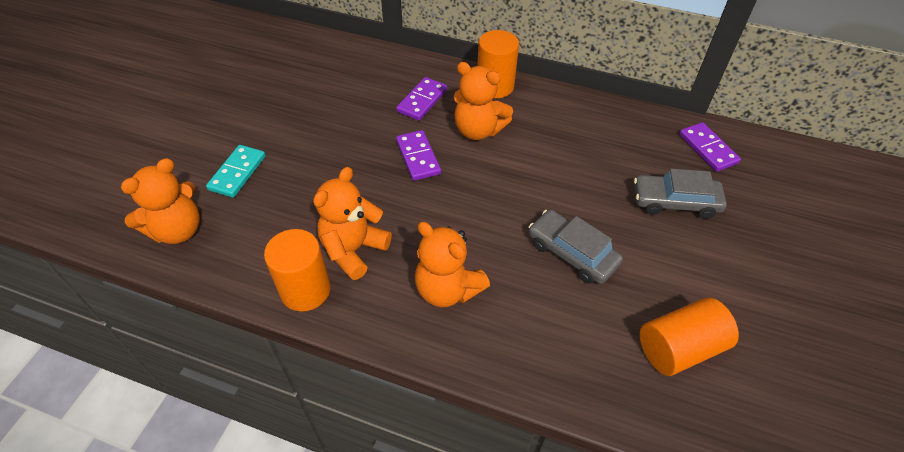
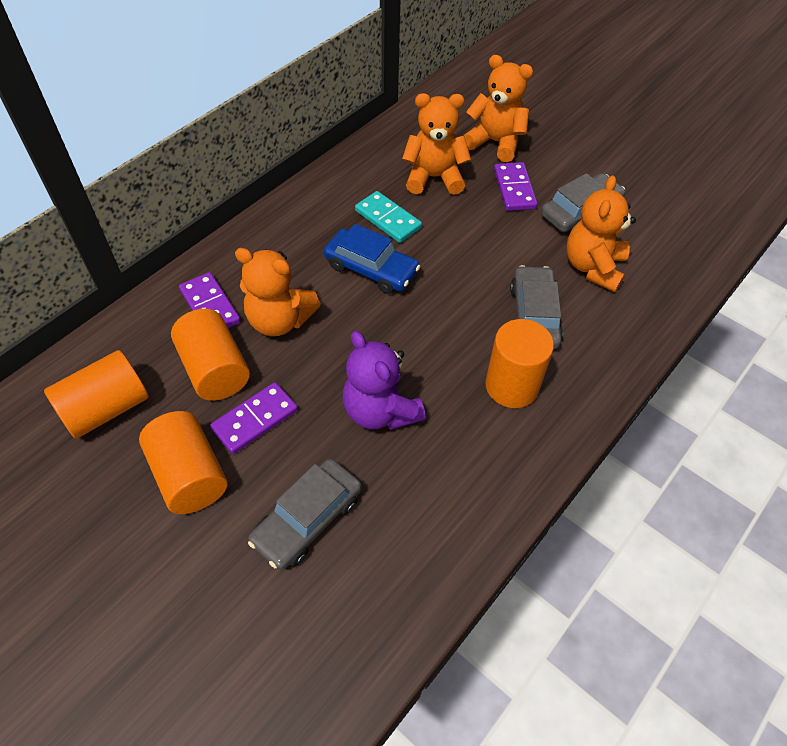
blue car: 0 -> 1
grey car: 2 -> 3
orange cylinder: 3 -> 4
purple teddy bear: 0 -> 1

